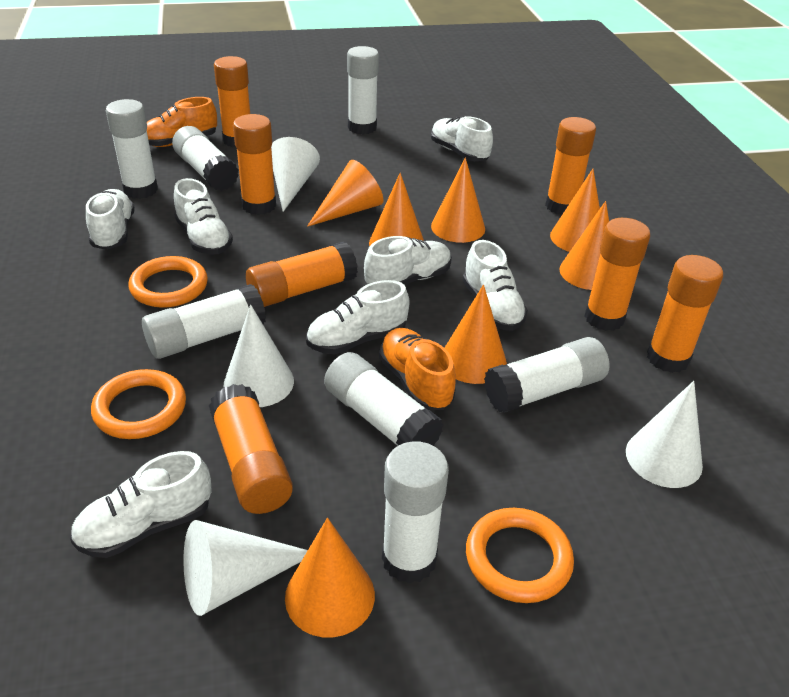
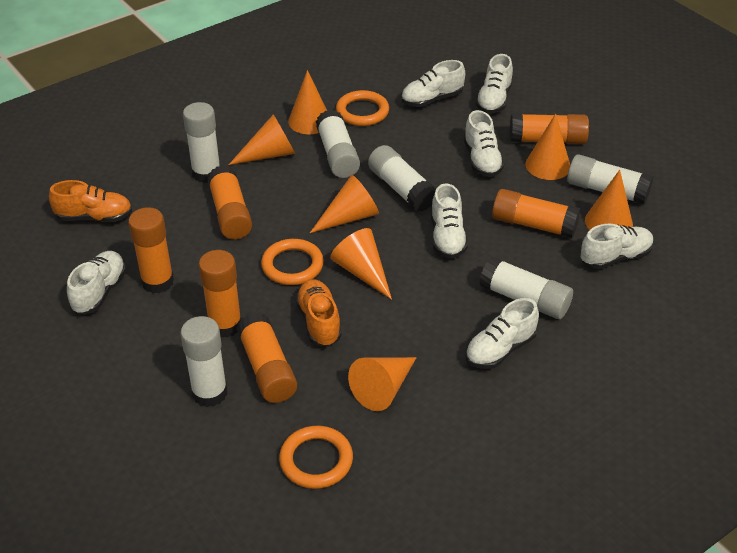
orange glue stick: 7 -> 6
white cone: 4 -> 0
white glue stick: 7 -> 6

